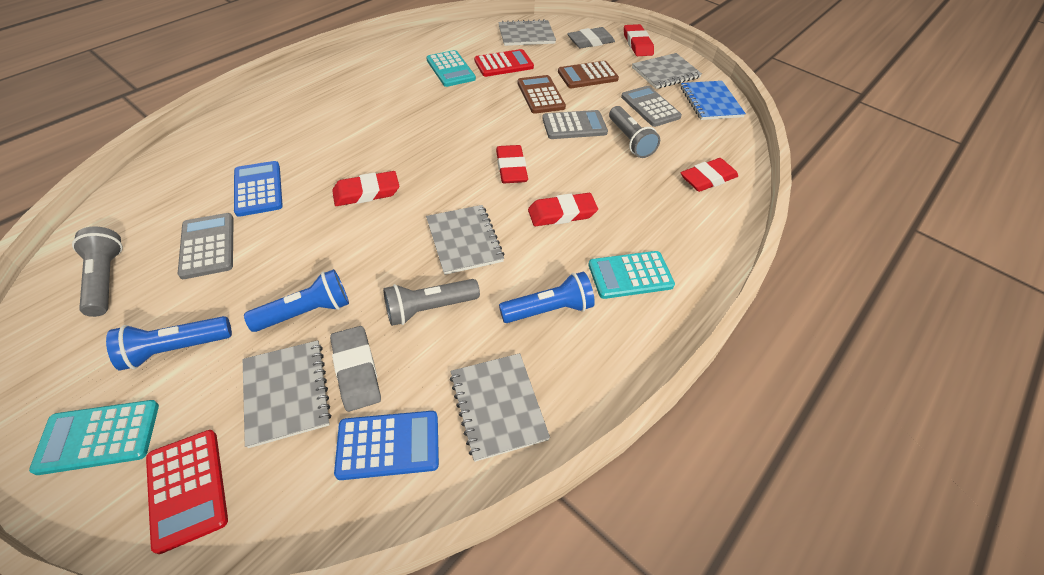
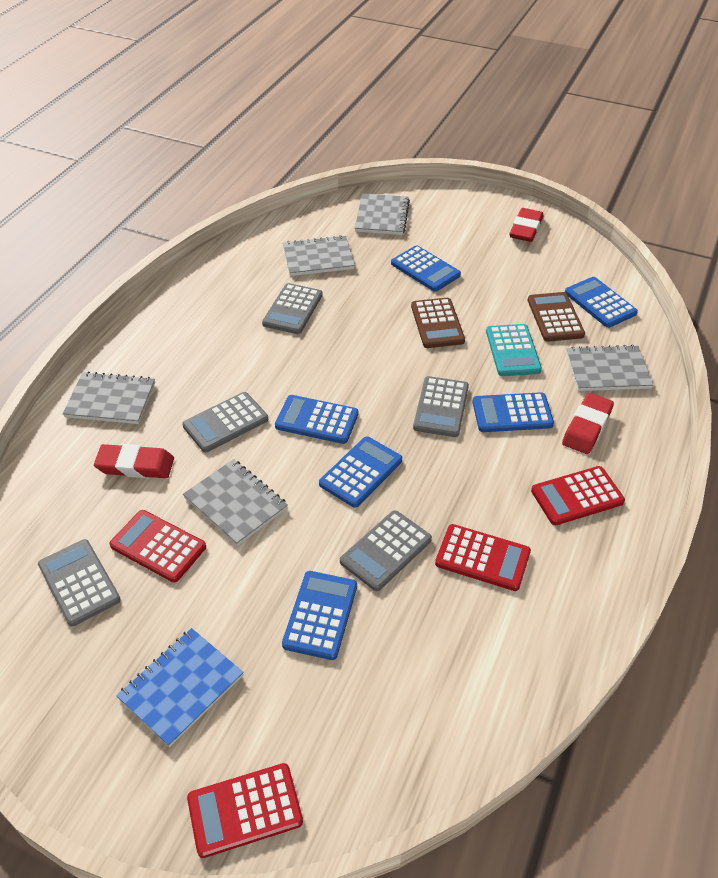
blue calculator: 2 -> 6
blue flashlight: 3 -> 0
grey calculator: 3 -> 5
grey eraser: 2 -> 0
grey flashlight: 3 -> 0
red calculator: 2 -> 4
red eraser: 5 -> 3
turquoise calculator: 3 -> 1

